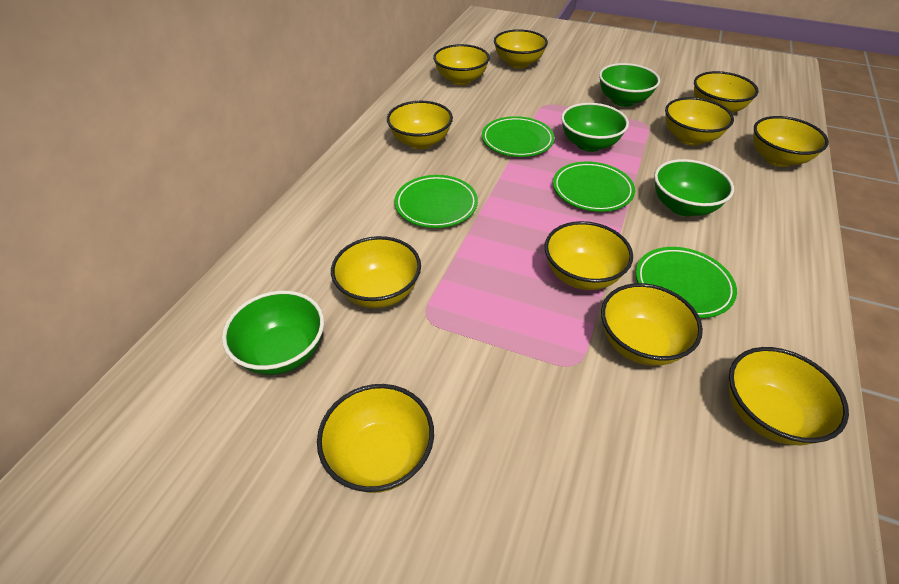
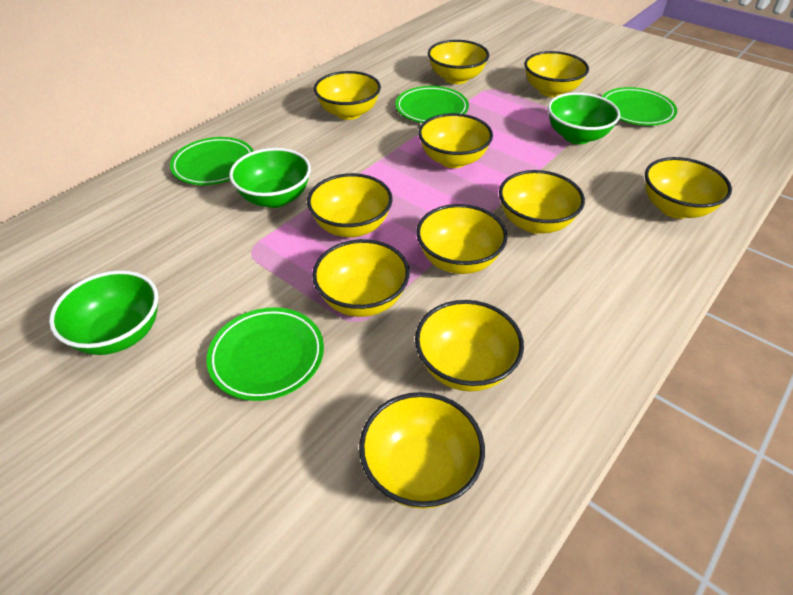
green bowl: 4 -> 3

